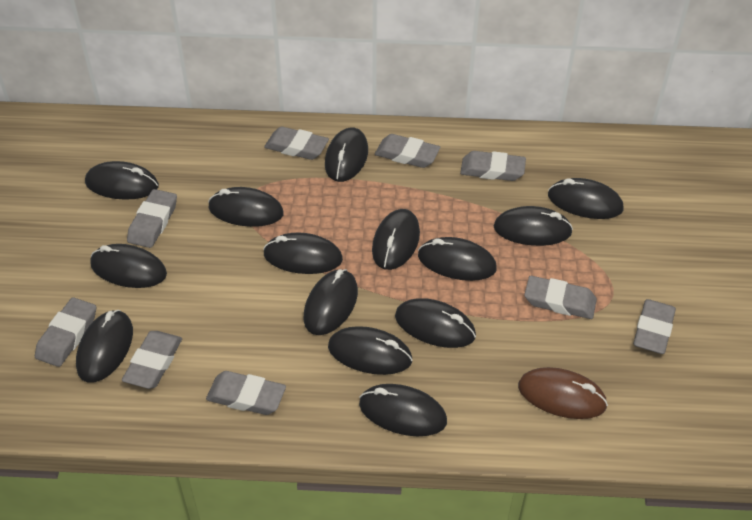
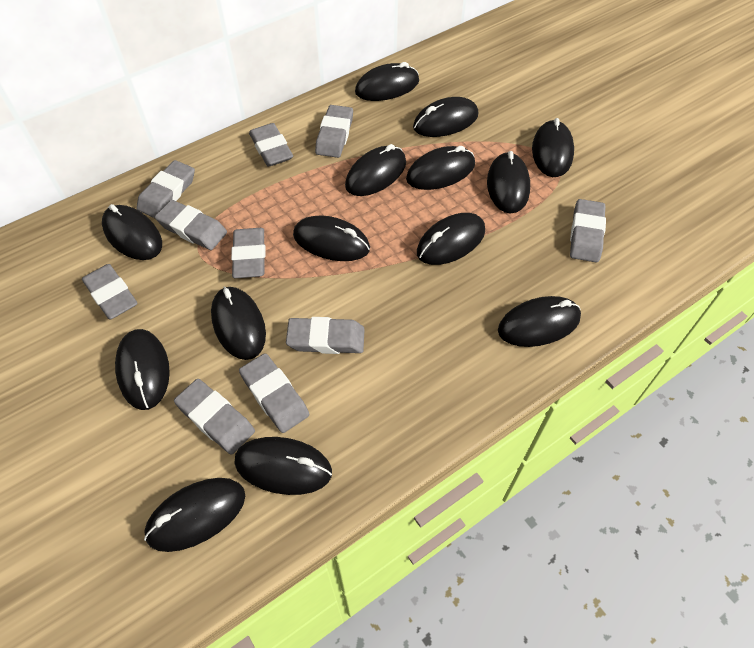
brown mouse: 1 -> 0
grey eraser: 9 -> 10

